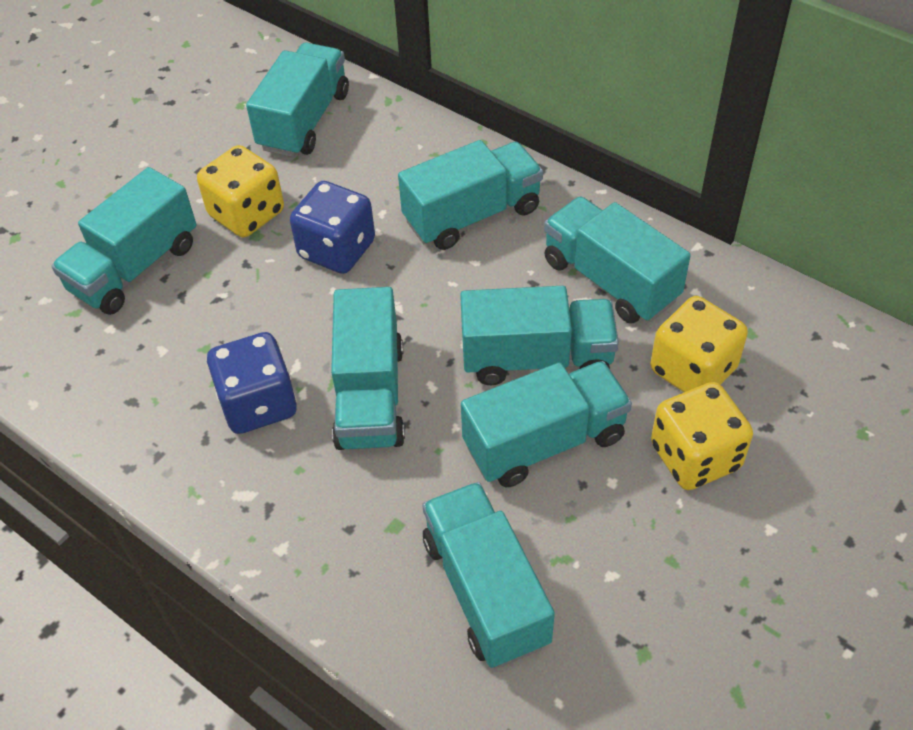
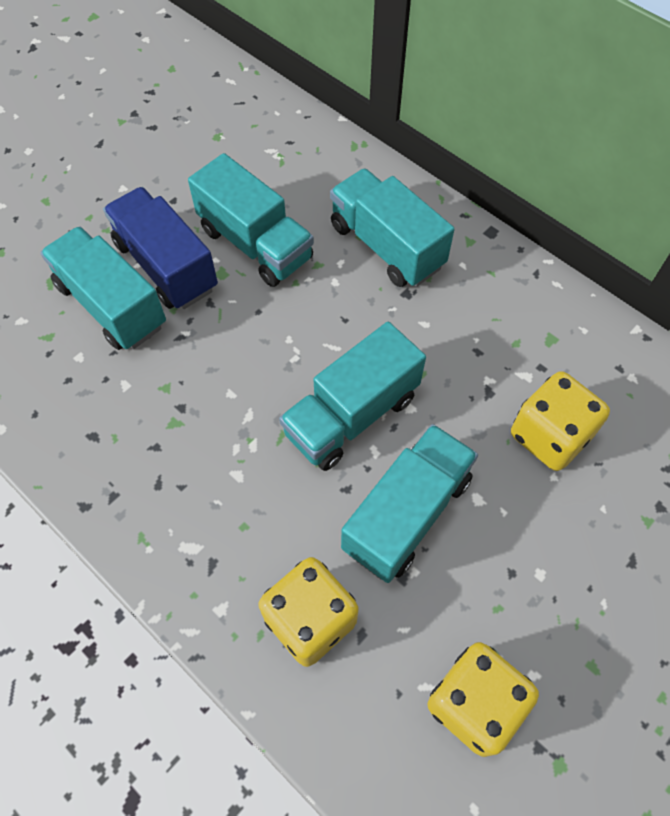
blue dice: 2 -> 0
blue truck: 0 -> 1
turquoise truck: 8 -> 5

